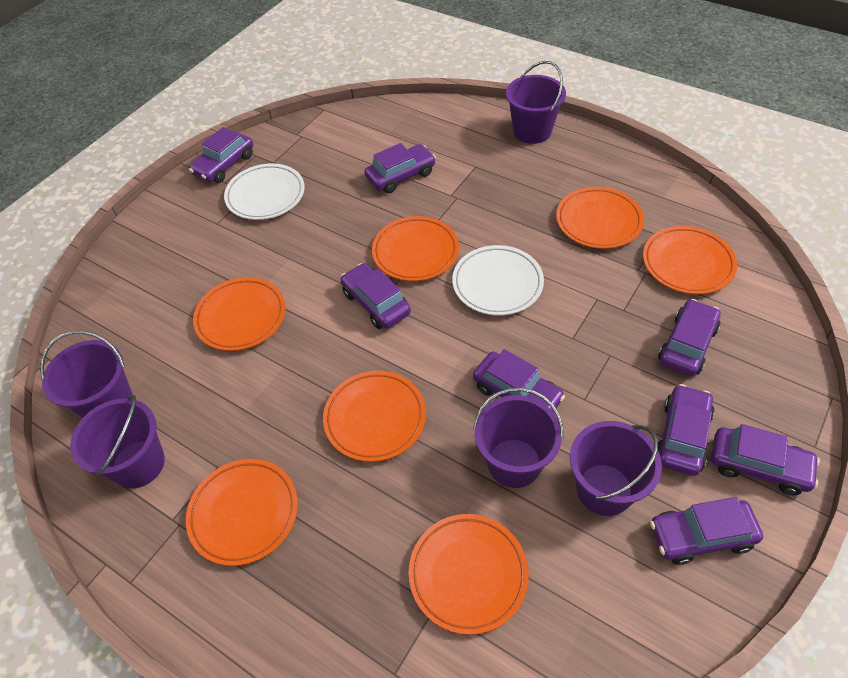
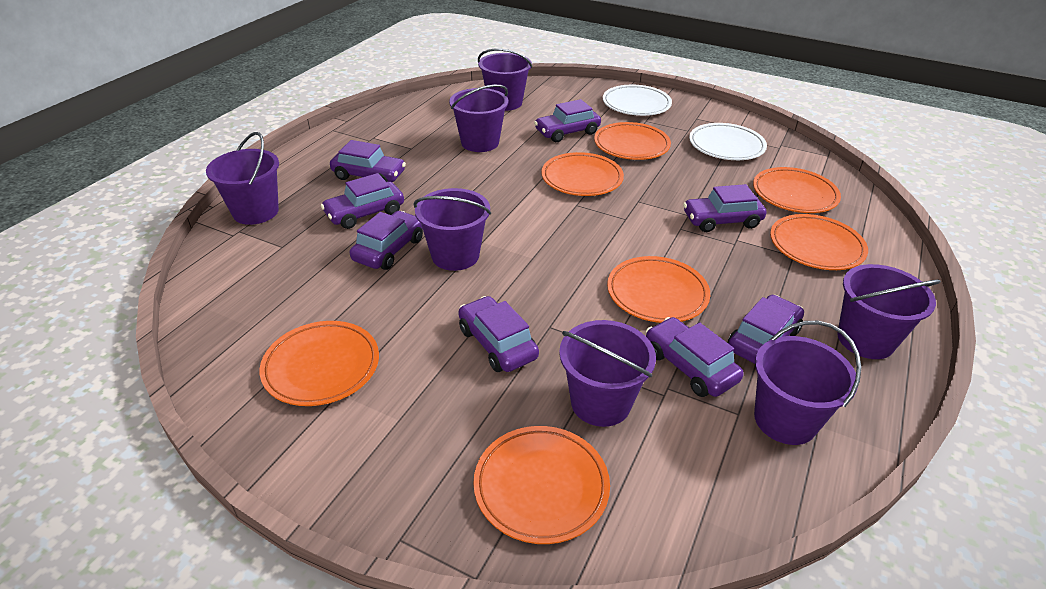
purple bucket: 5 -> 7

